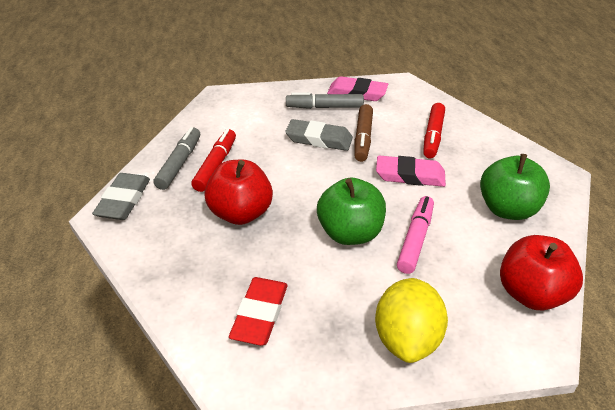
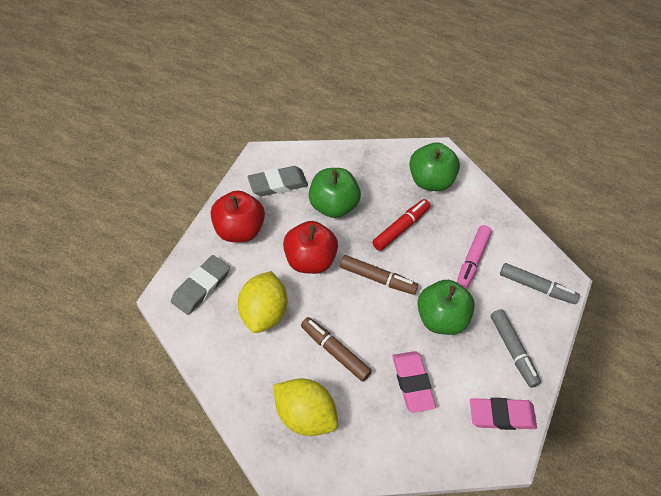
brown marker: 1 -> 2
green apple: 2 -> 3
red eraser: 1 -> 0
red marker: 2 -> 1
yellow lemon: 1 -> 2

